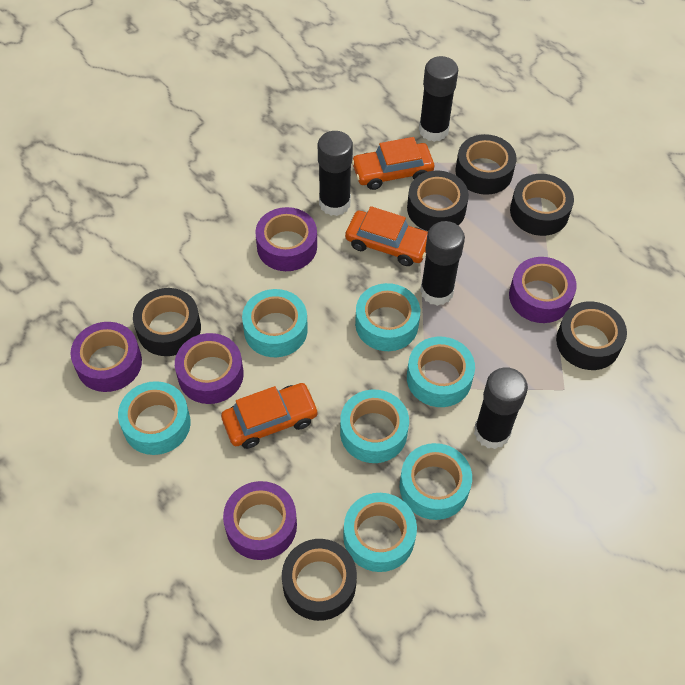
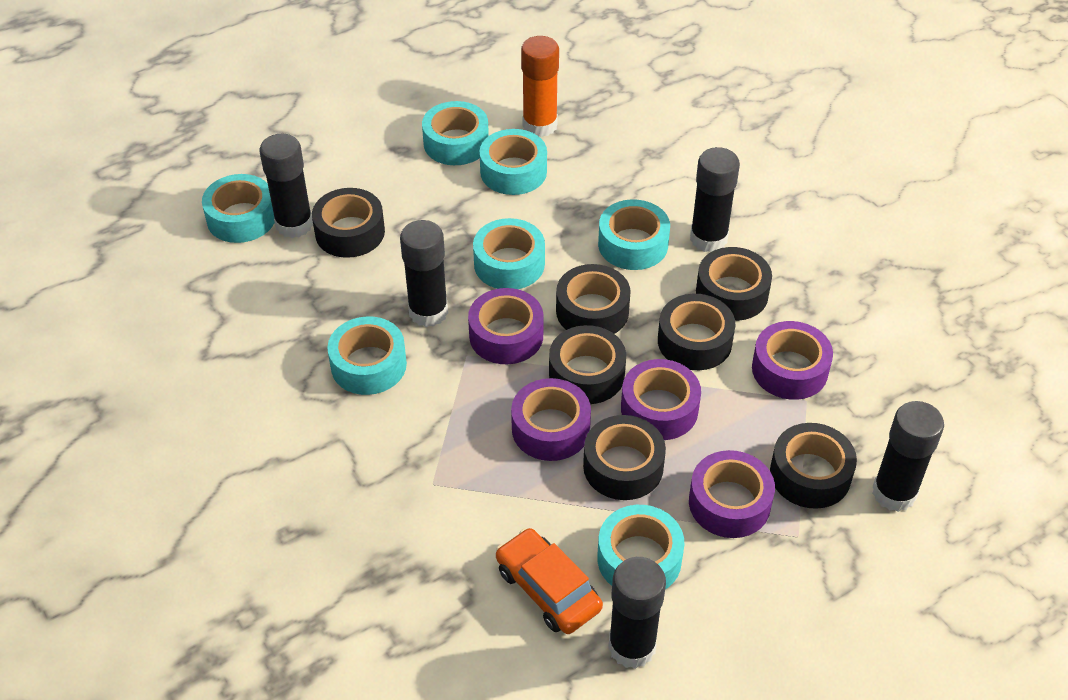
black glue stick: 4 -> 5
black tape: 6 -> 7
orange car: 3 -> 1
orange glue stick: 0 -> 1

